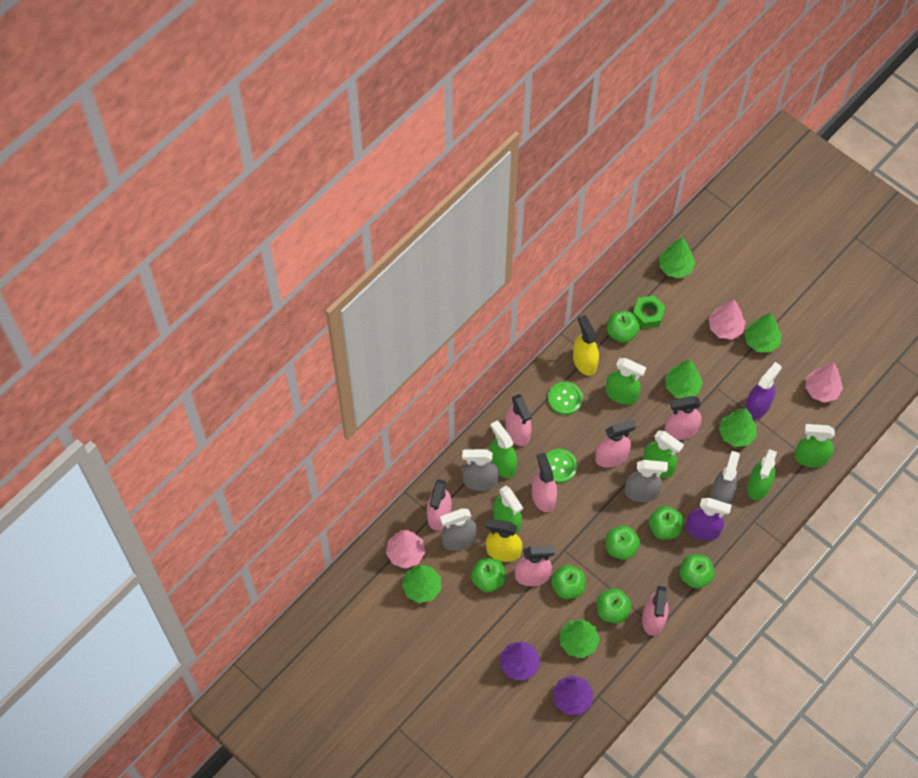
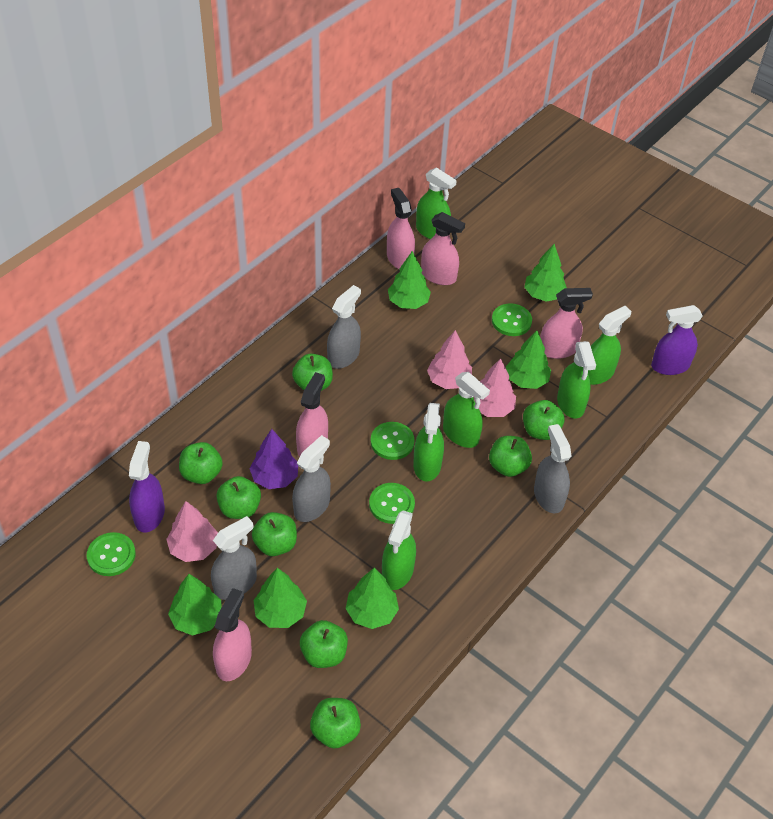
green apple: 7 -> 8
green button: 2 -> 4
green nut: 1 -> 0
pink spray bottle: 7 -> 5
purple tree: 2 -> 1
yellow spray bottle: 2 -> 0

